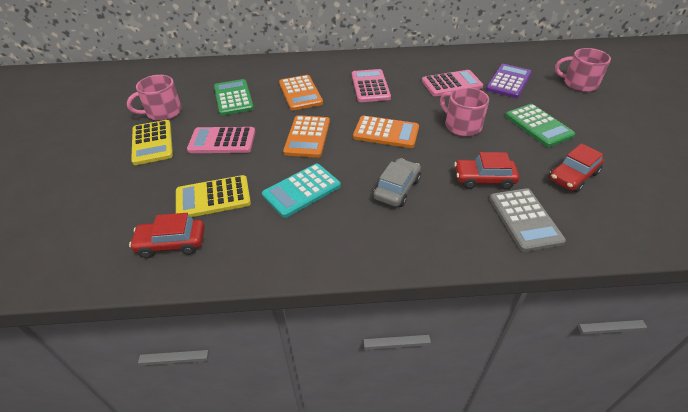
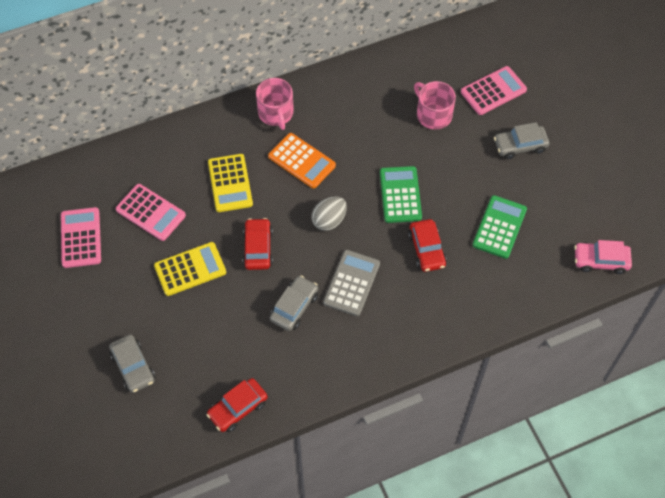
grey car: 1 -> 3
grey egg: 0 -> 1
orange calculator: 3 -> 1
pink car: 0 -> 1
pink mug: 3 -> 2
purple calculator: 1 -> 0
turquoise calculator: 1 -> 0

